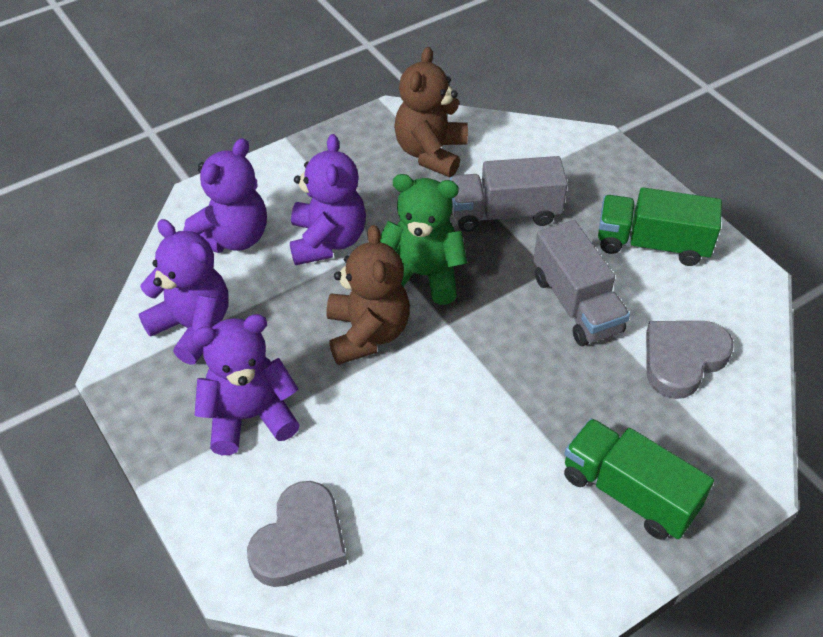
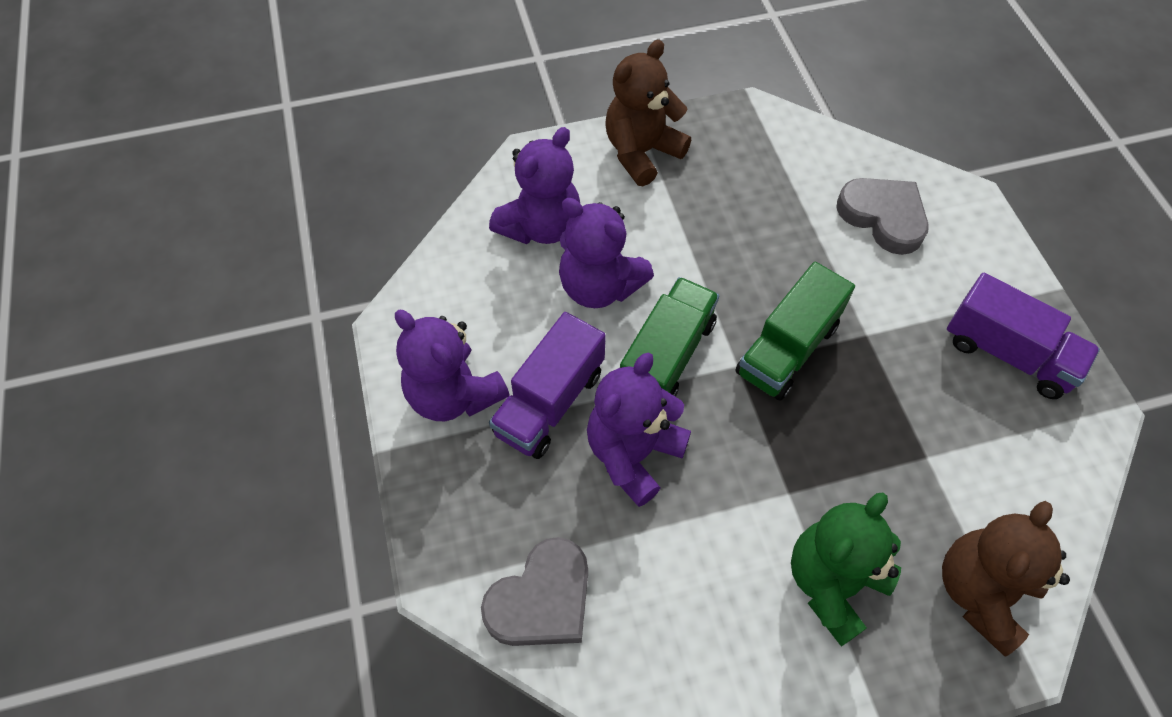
grey truck: 2 -> 0
purple truck: 0 -> 2

